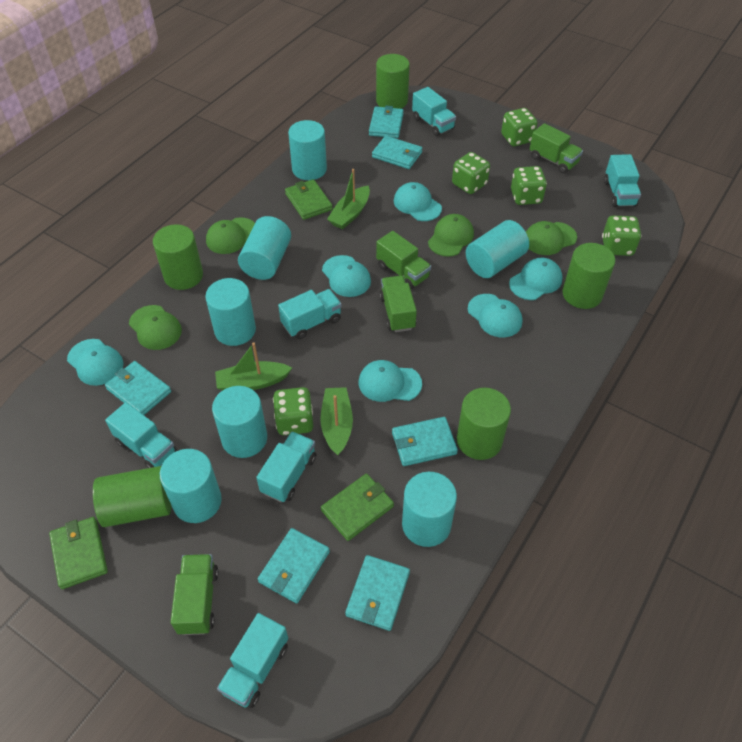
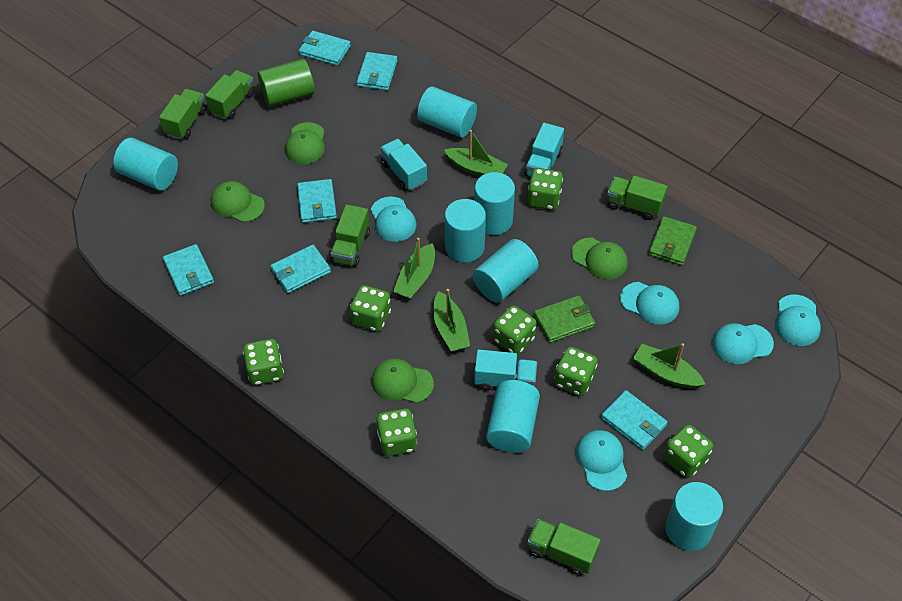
green boat: 3 -> 4
green cylinder: 5 -> 1
green dice: 5 -> 7
green truck: 4 -> 5
green wallet: 3 -> 2
turquoise cap: 6 -> 5
turquoise truck: 6 -> 3

